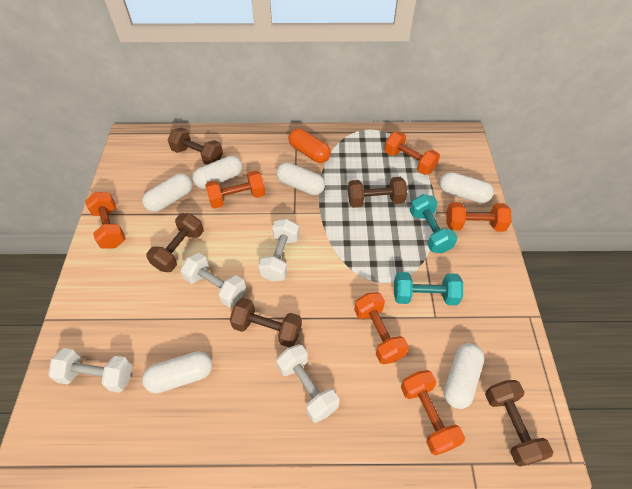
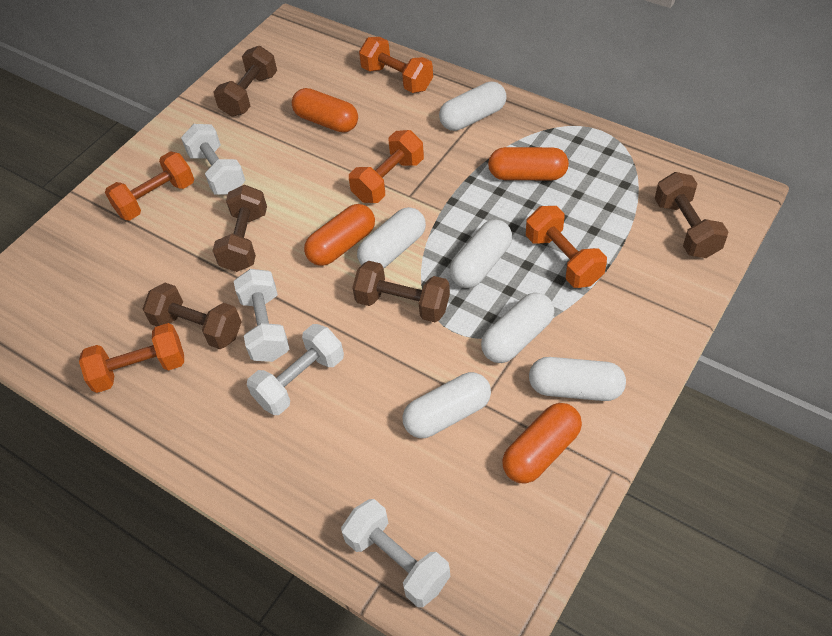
orange capsule: 1 -> 4
orange dumbbell: 6 -> 5
turquoise dumbbell: 2 -> 0

